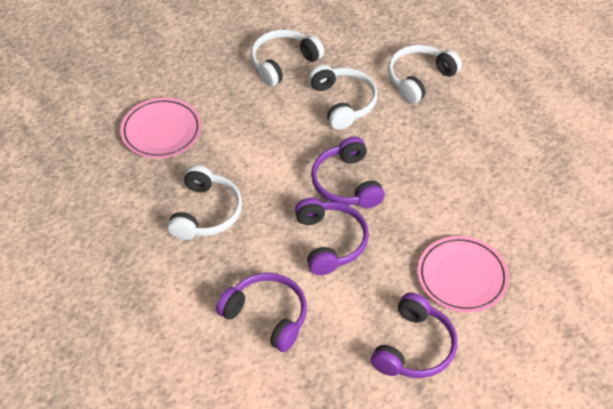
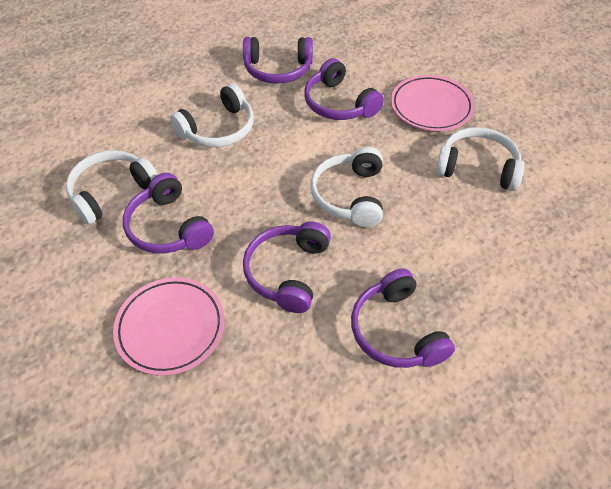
purple headphones: 4 -> 5

